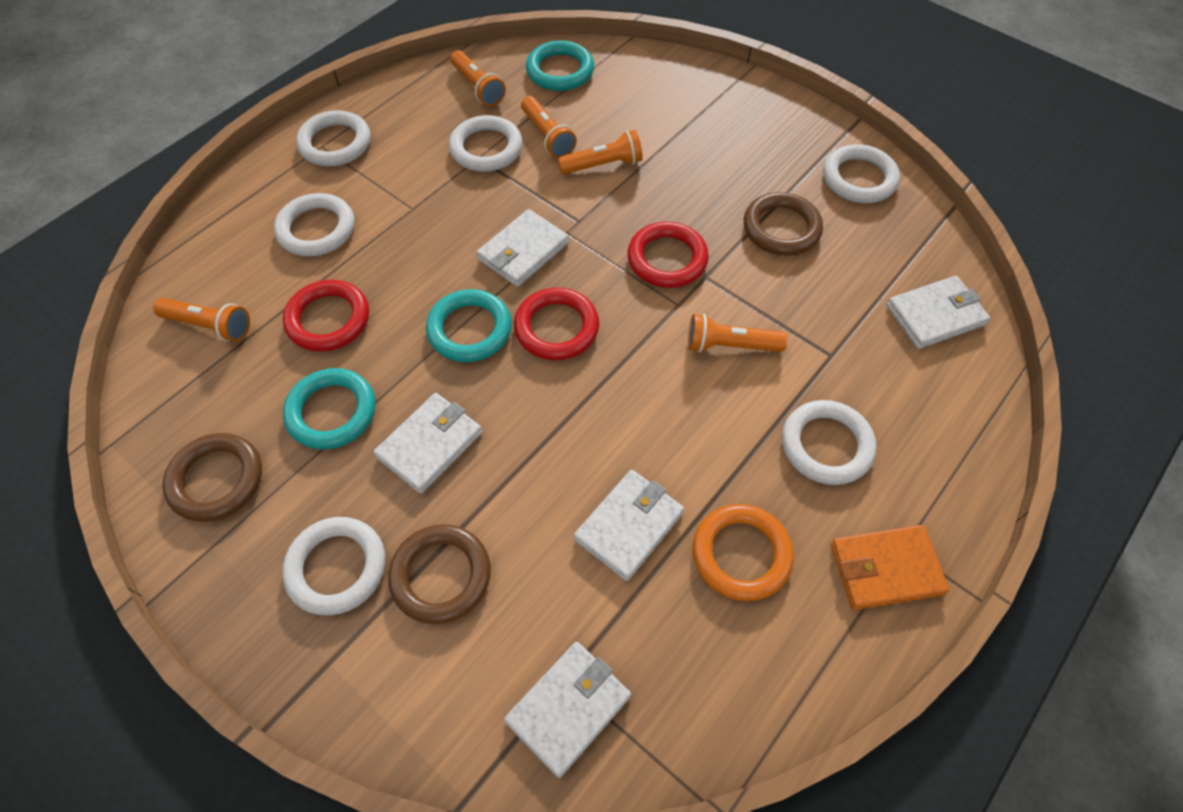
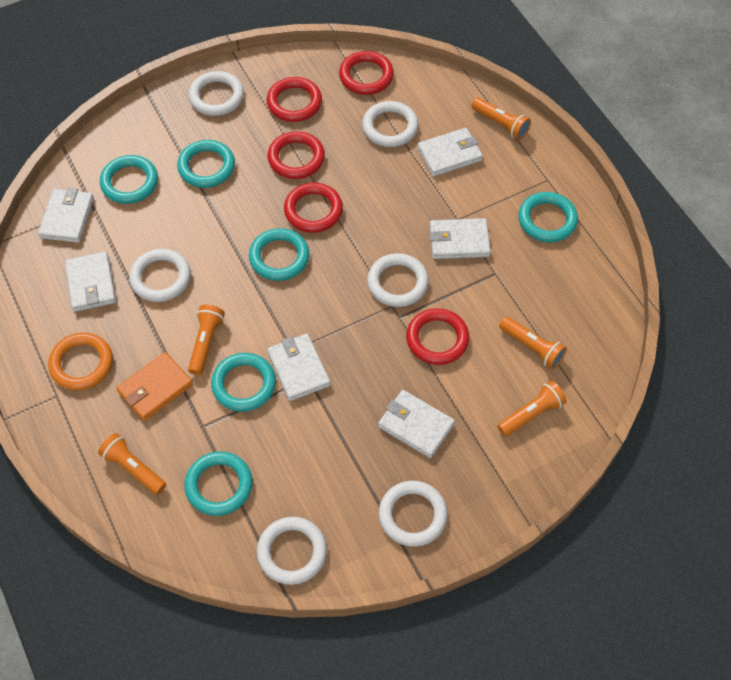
brown ring: 3 -> 0
red ring: 3 -> 5
turquoise ring: 3 -> 6
white wallet: 5 -> 6

